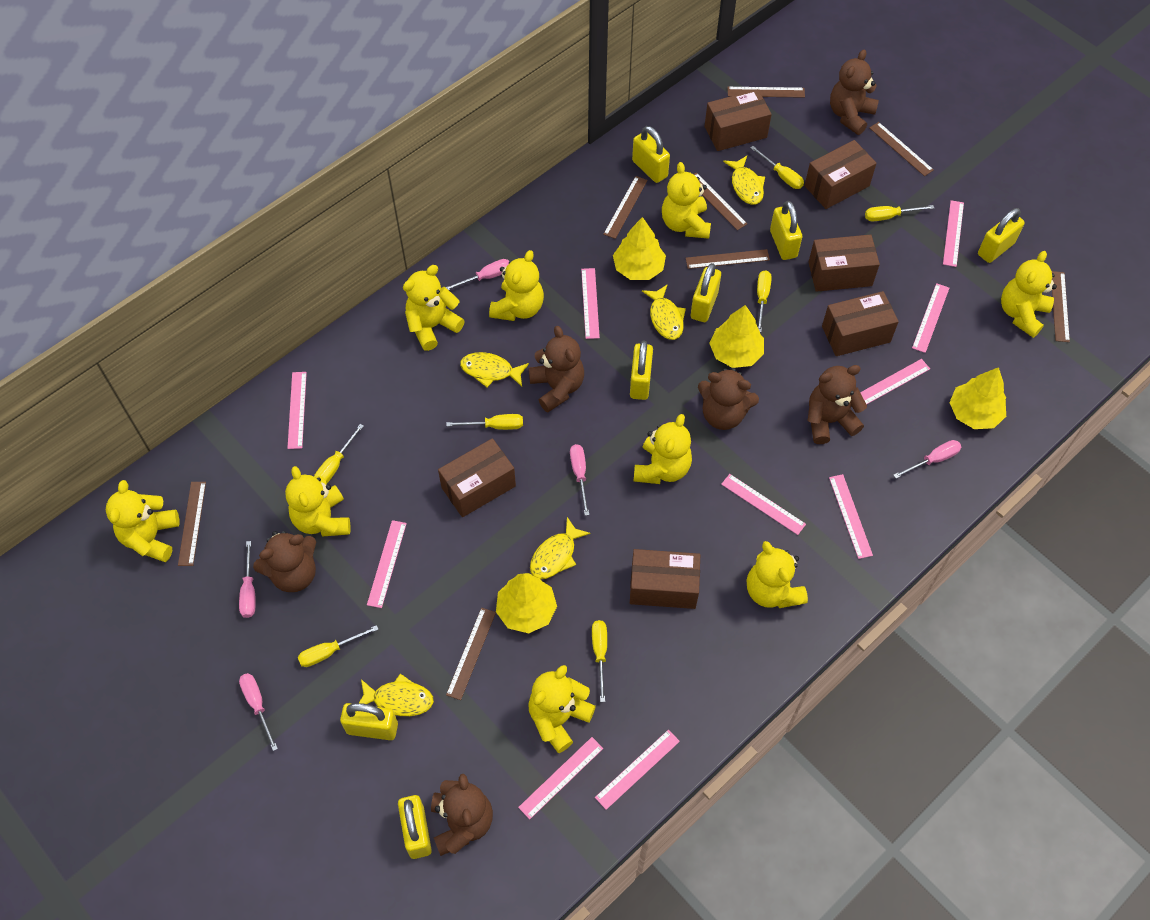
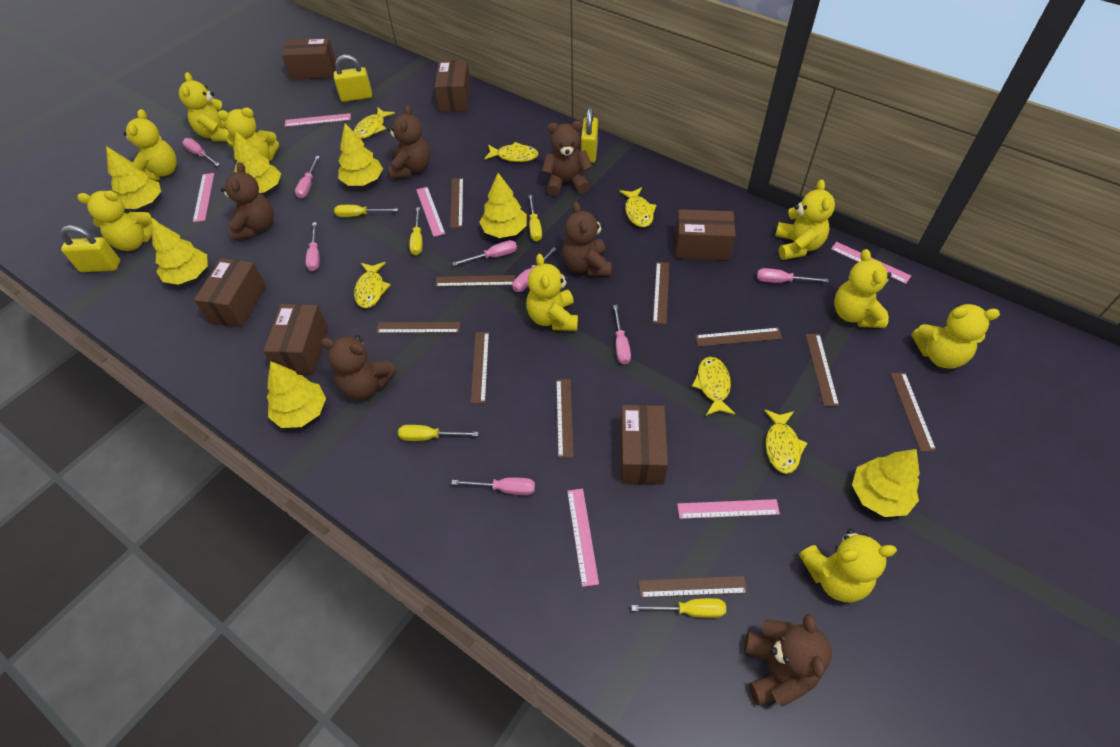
brown ruler: 8 -> 10
pink ruler: 10 -> 6
pink screwdriver: 5 -> 8
yellow fish: 5 -> 6
yellow padlock: 7 -> 3
yellow screwdriver: 7 -> 5
yellow tree: 4 -> 7

